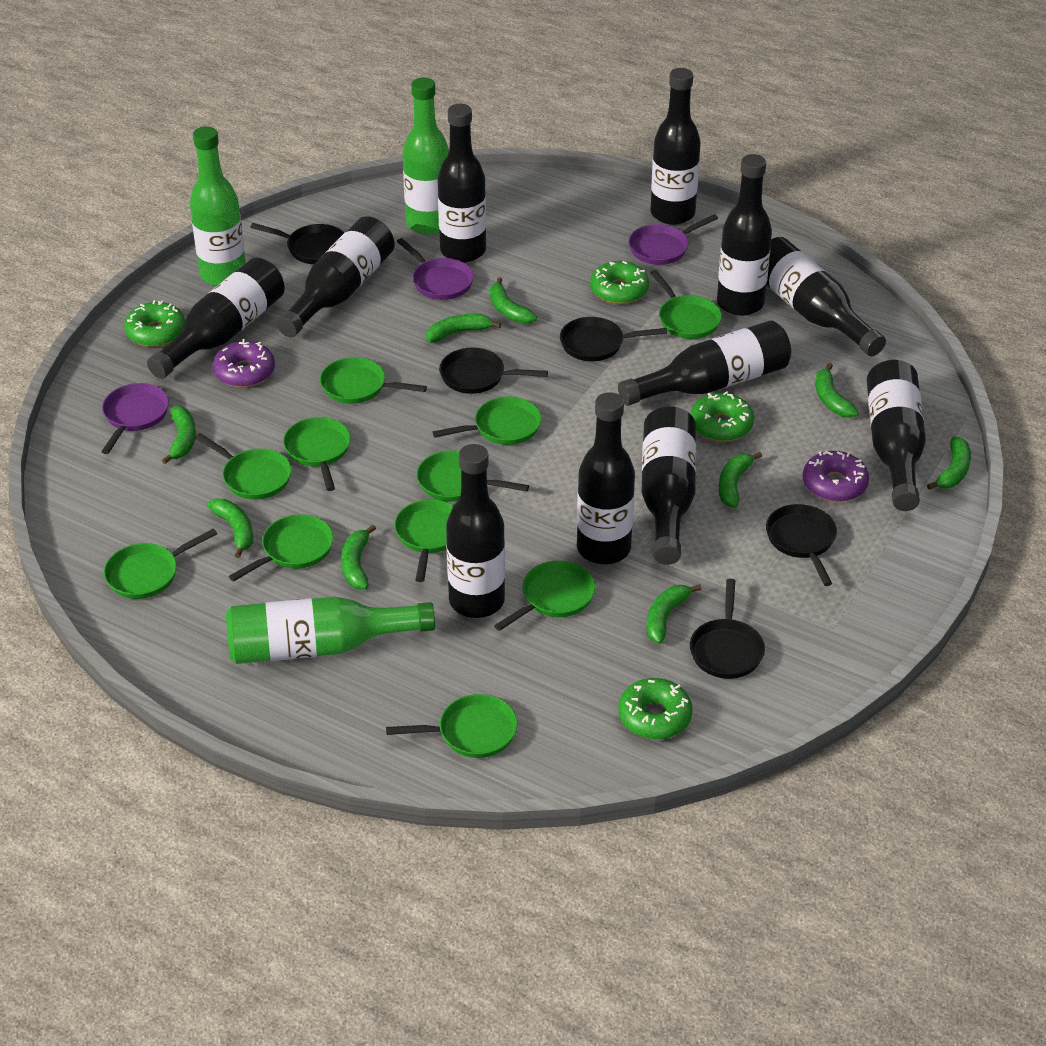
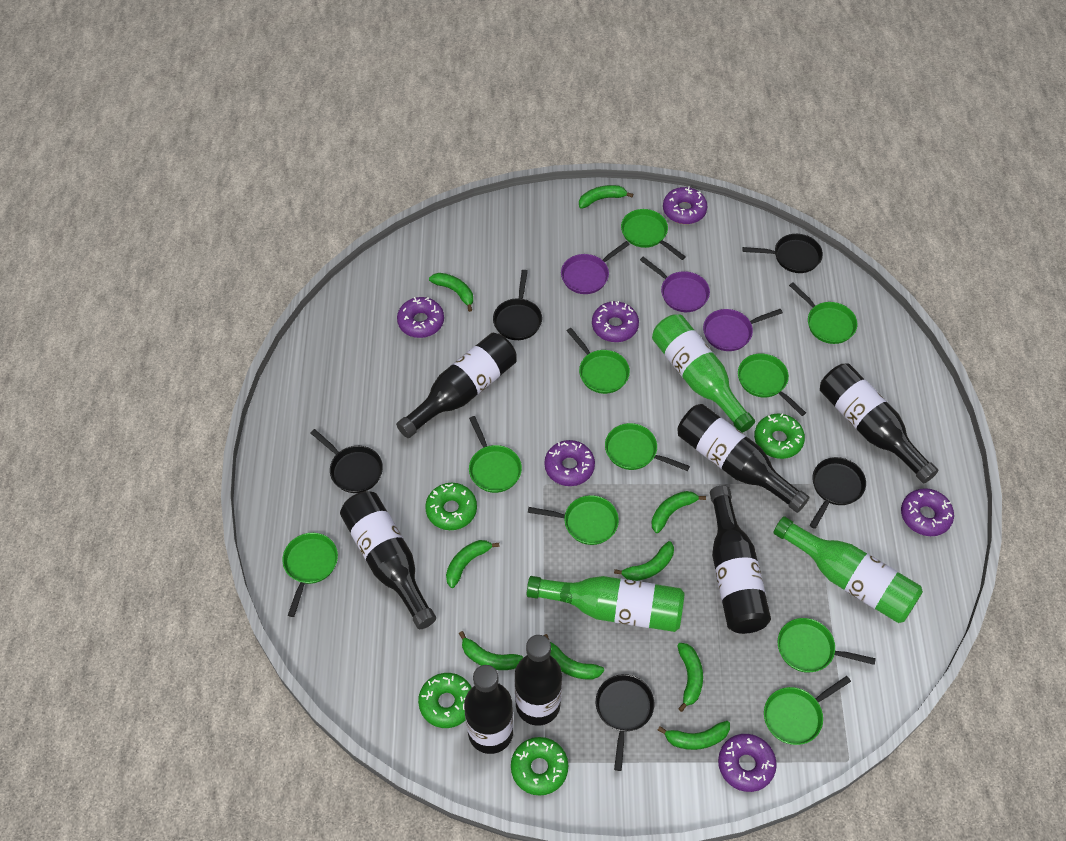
black bottle: 11 -> 7
green pan: 11 -> 10
purple donut: 2 -> 6

